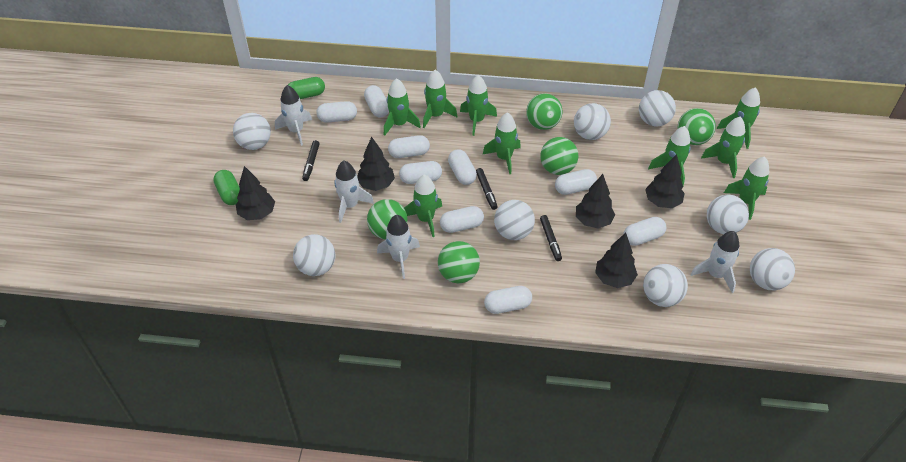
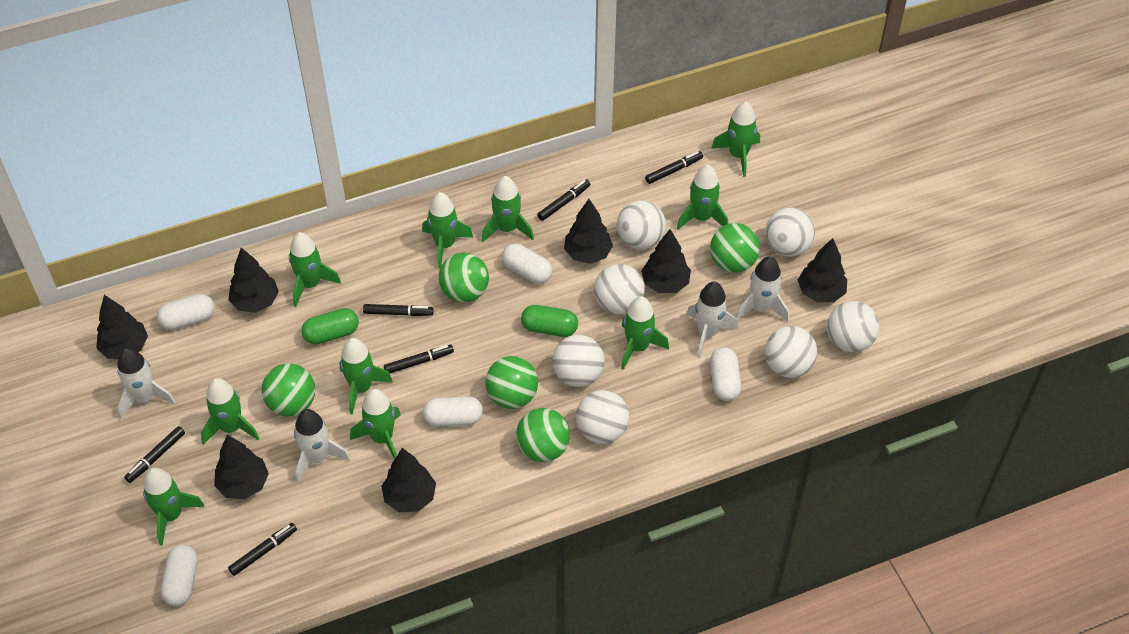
black marker: 3 -> 6
black tree: 5 -> 7
green rocket: 9 -> 10
white ball: 8 -> 7
white capsule: 9 -> 5

